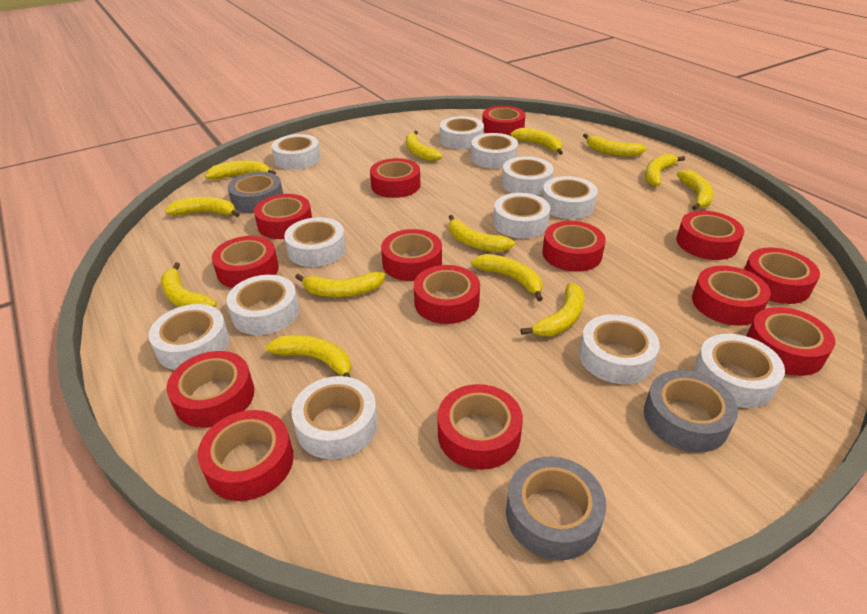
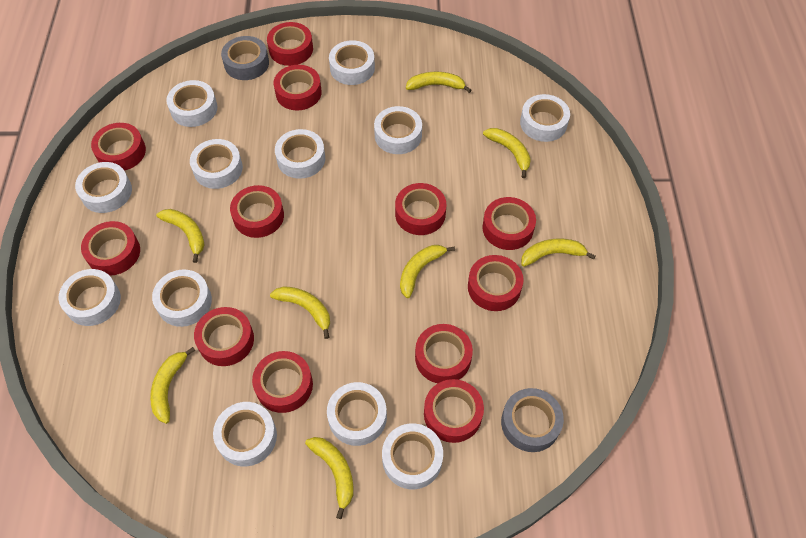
grey tape: 3 -> 2
red tape: 14 -> 12
yellow banana: 13 -> 8

